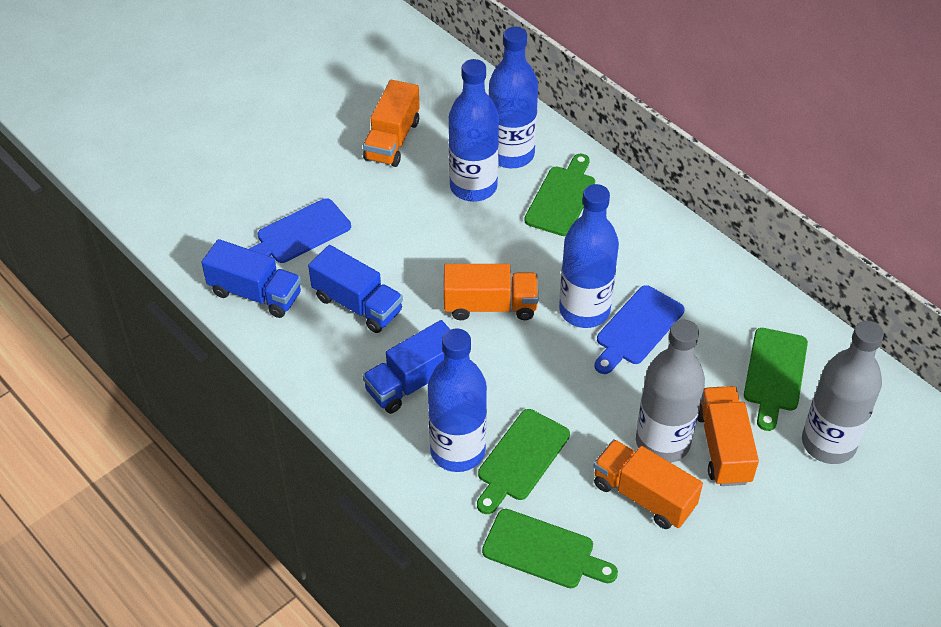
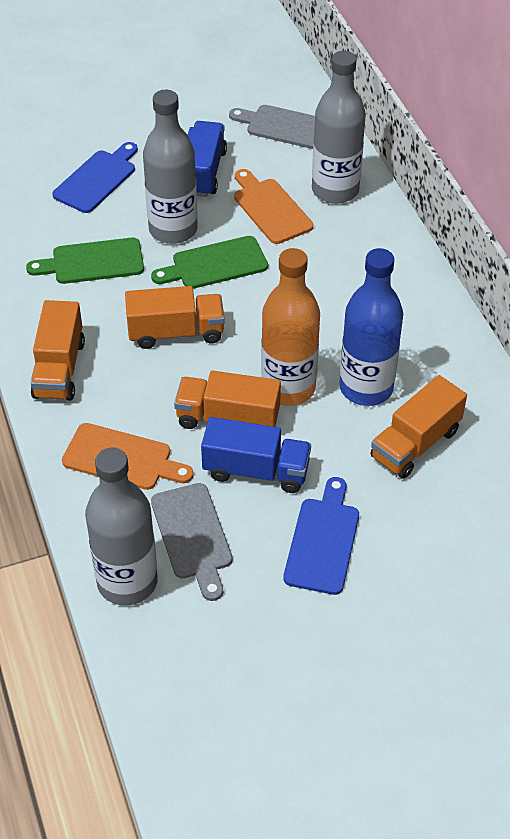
blue bottle: 4 -> 1
blue truck: 3 -> 2
green cutting board: 4 -> 2
grey bottle: 2 -> 3
grey cutting board: 0 -> 2
orange bottle: 0 -> 1
orange cutting board: 0 -> 2

